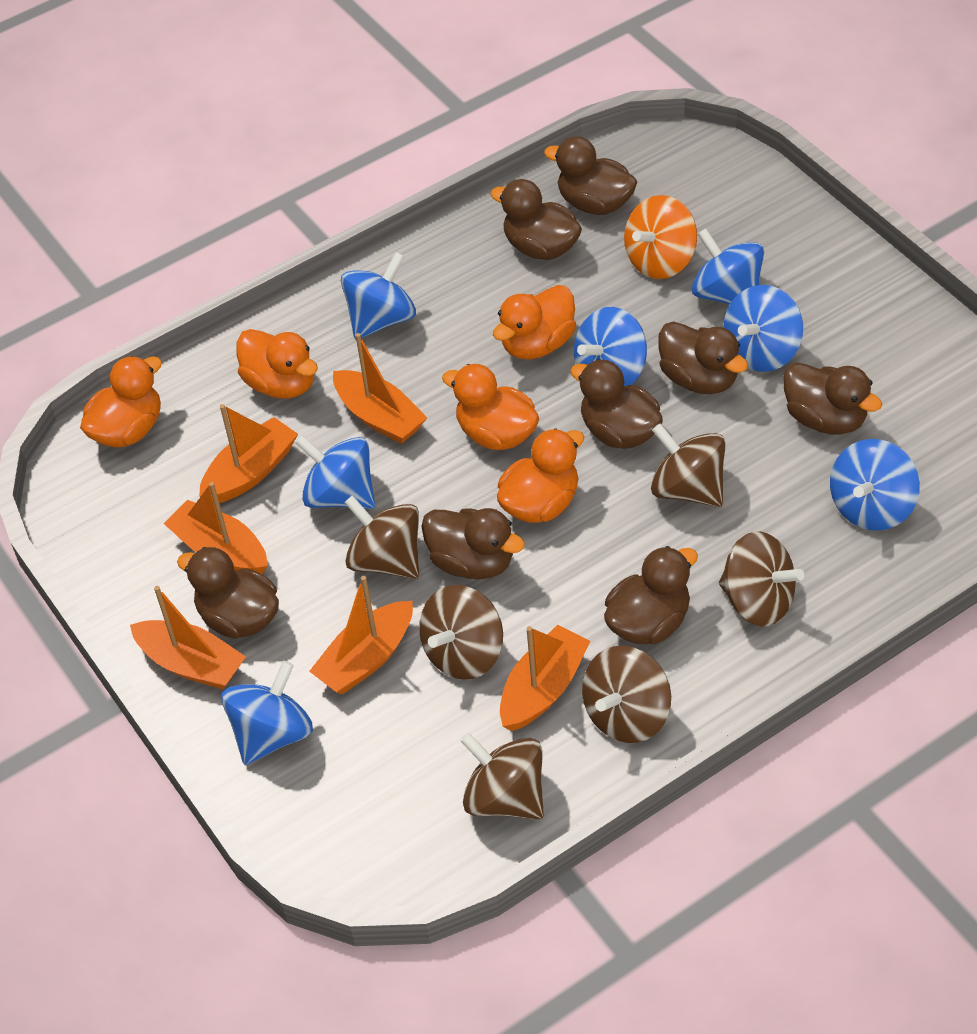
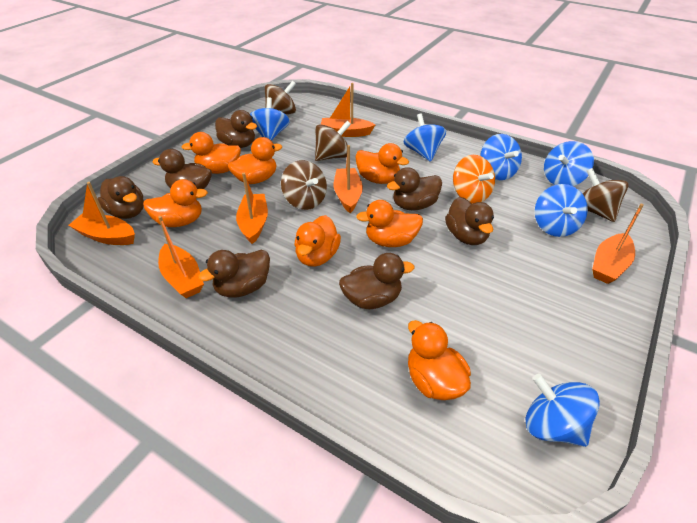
blue spinning top: 7 -> 6
brown duck: 8 -> 7
brown spinning top: 6 -> 4
orange duck: 5 -> 7

